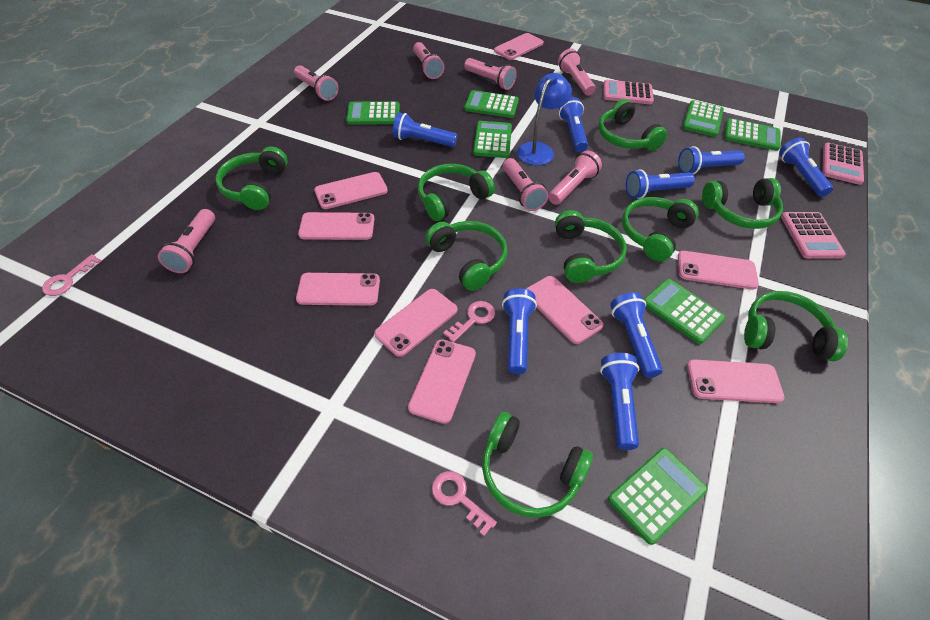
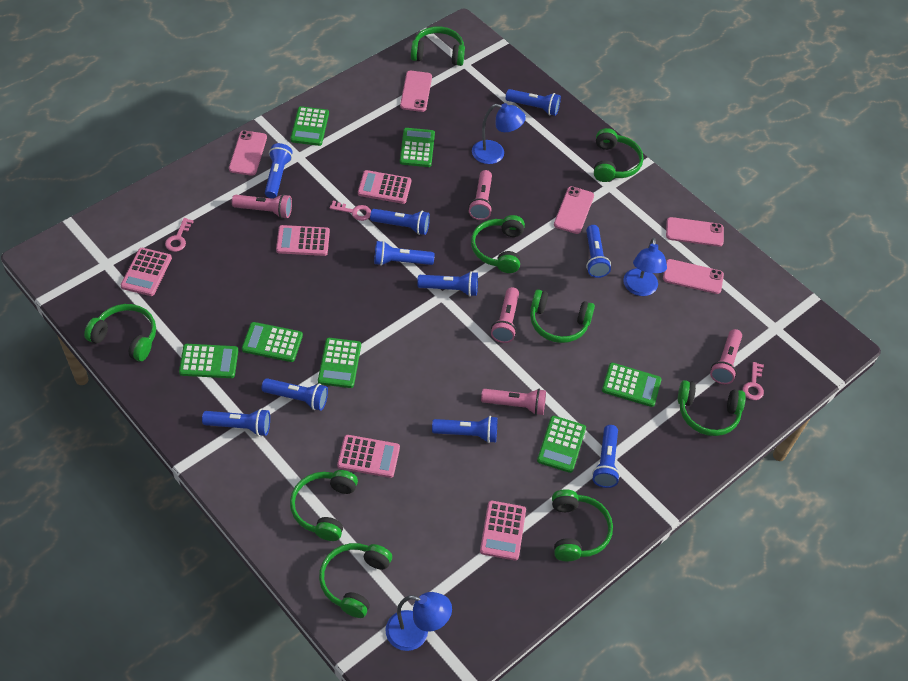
blue flashlight: 8 -> 10
blue lamp: 1 -> 3
pink calculator: 3 -> 5
pink flashlight: 7 -> 5
pink phone: 9 -> 5

